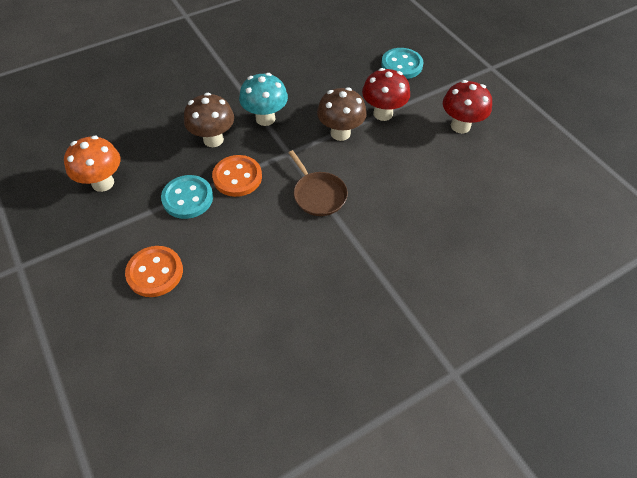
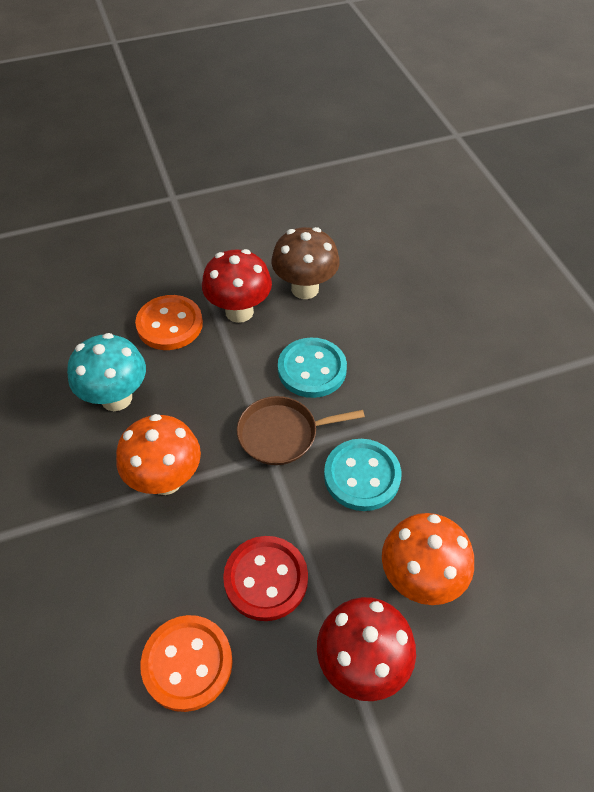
brown mushroom: 2 -> 1
orange mushroom: 1 -> 2
red button: 0 -> 1

